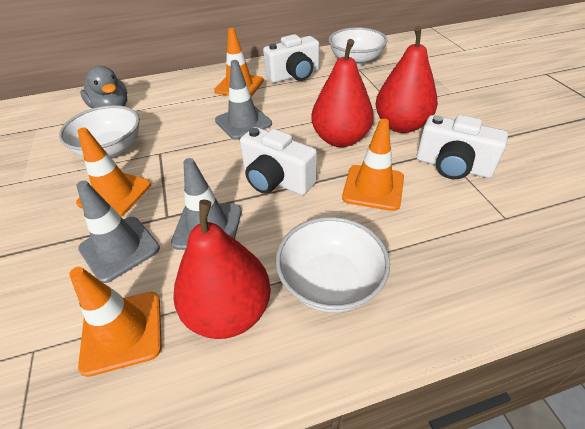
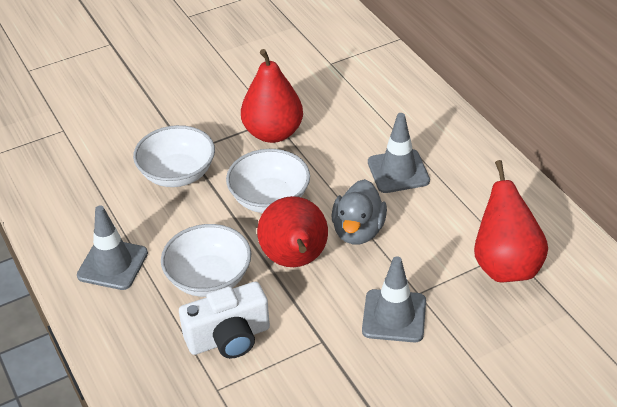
orange traffic cone: 4 -> 0
white camera: 3 -> 1

